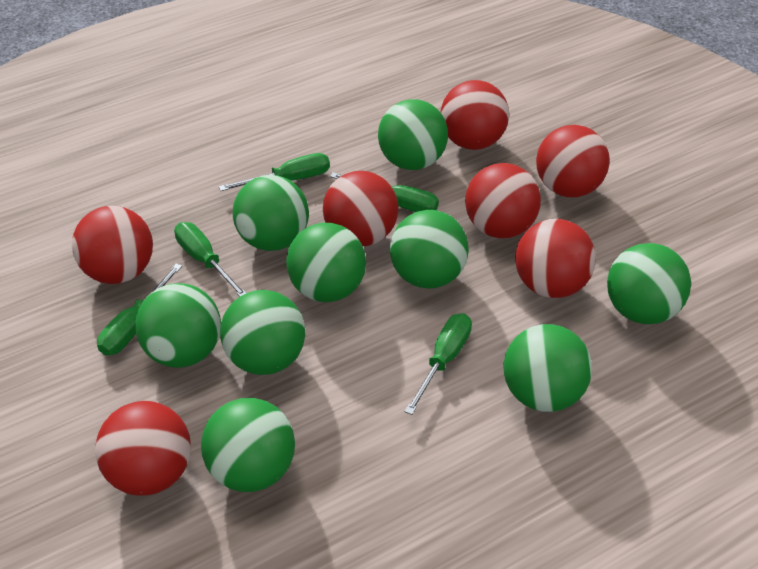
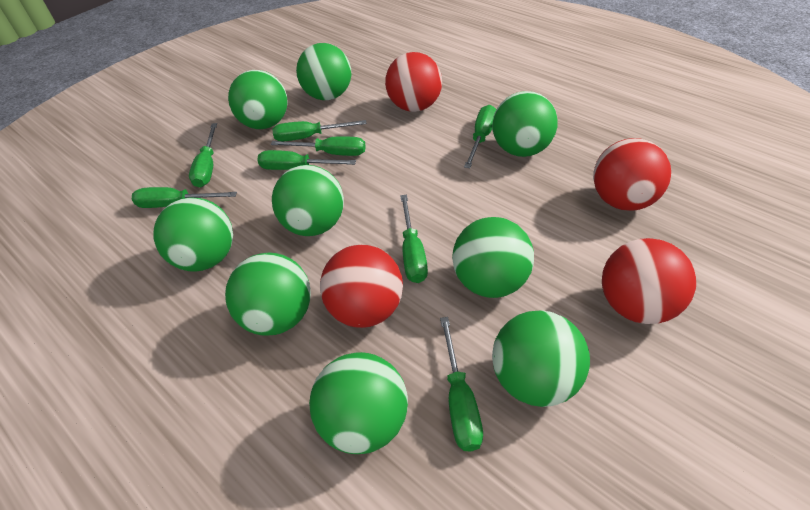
green screwdriver: 5 -> 8
red ball: 7 -> 4

